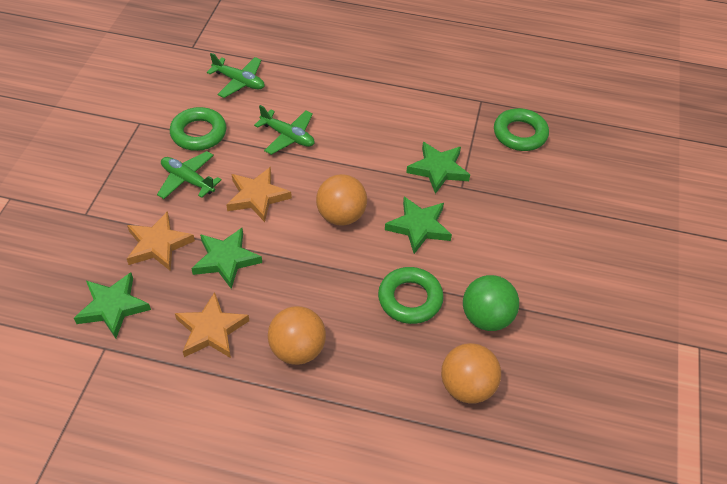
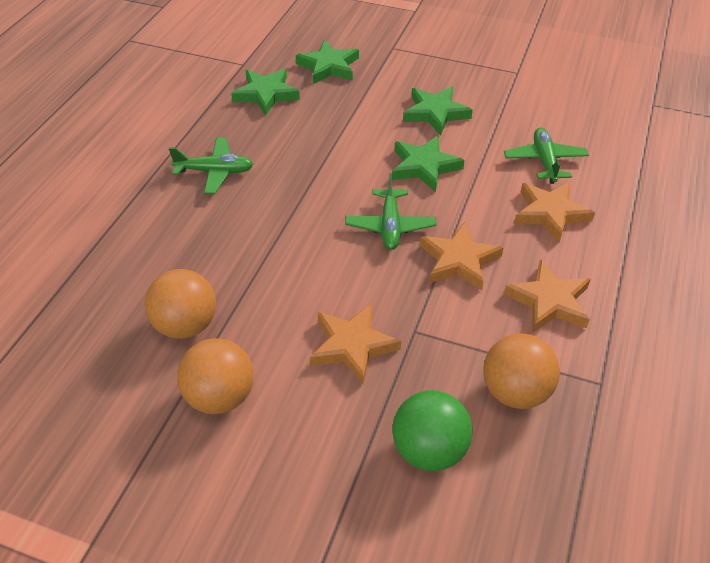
green ring: 3 -> 0
orange star: 3 -> 4

